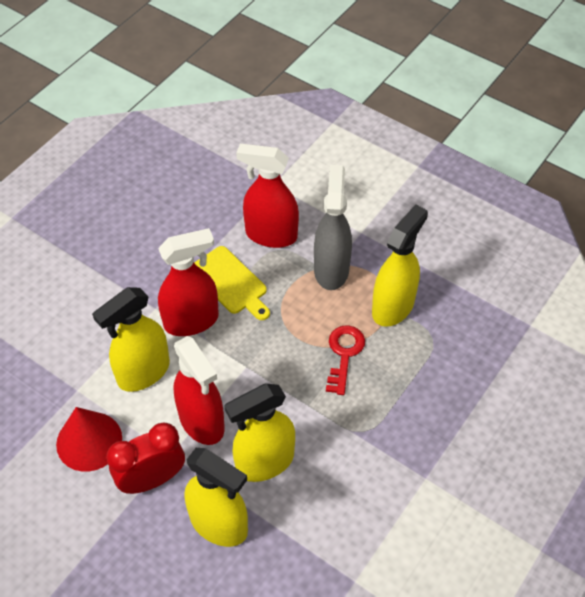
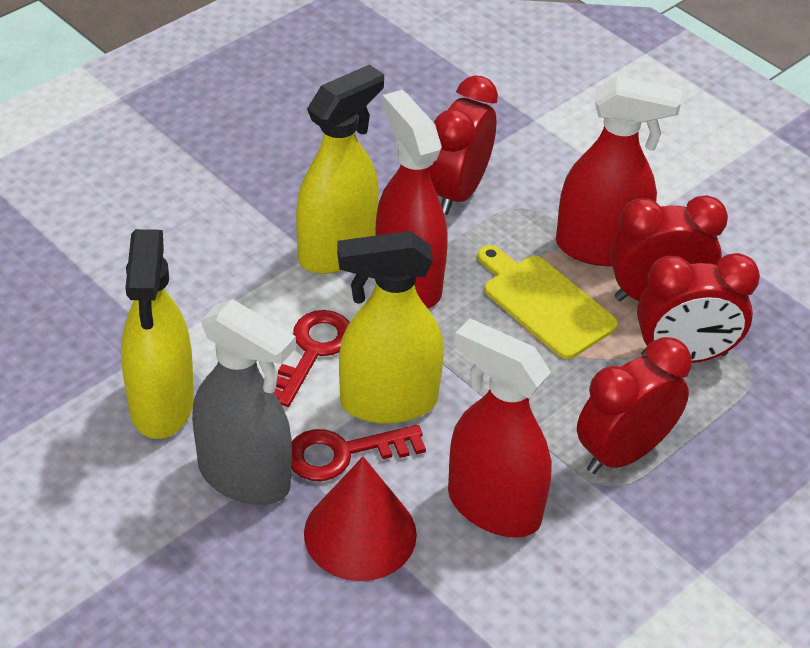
red clock: 1 -> 4
red key: 1 -> 2
yellow spray bottle: 4 -> 3

